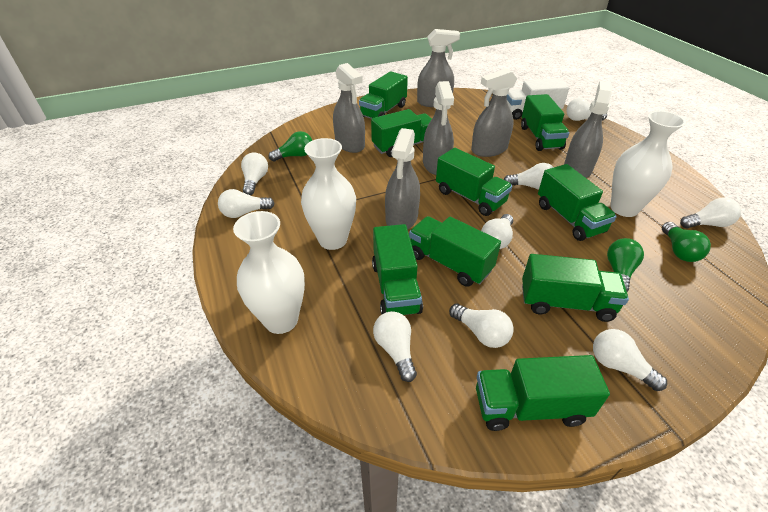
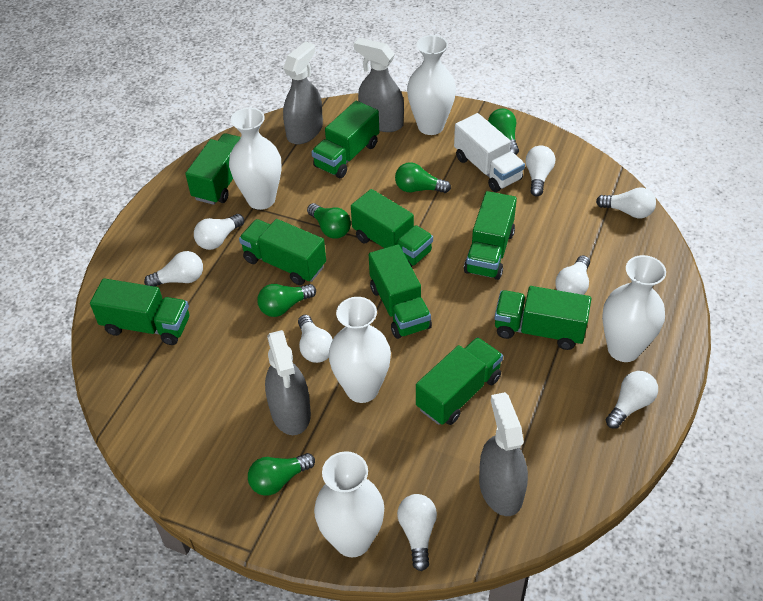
green light bulb: 3 -> 5
grey spray bottle: 6 -> 4
white light bulb: 9 -> 8
white vase: 3 -> 5

